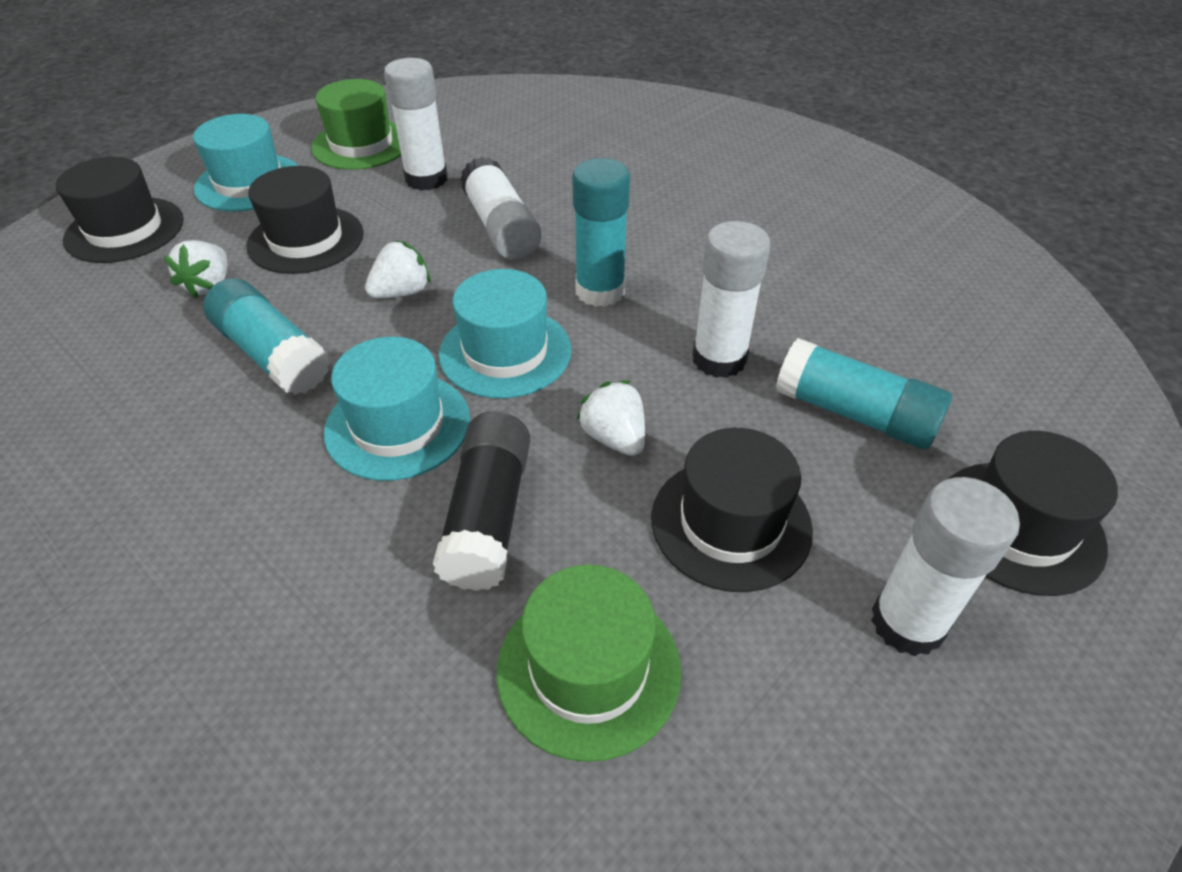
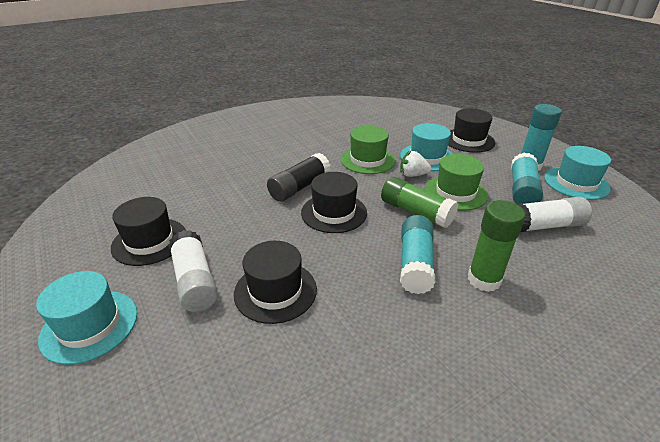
green glue stick: 0 -> 2
white glue stick: 4 -> 2
white strawberry: 3 -> 1

